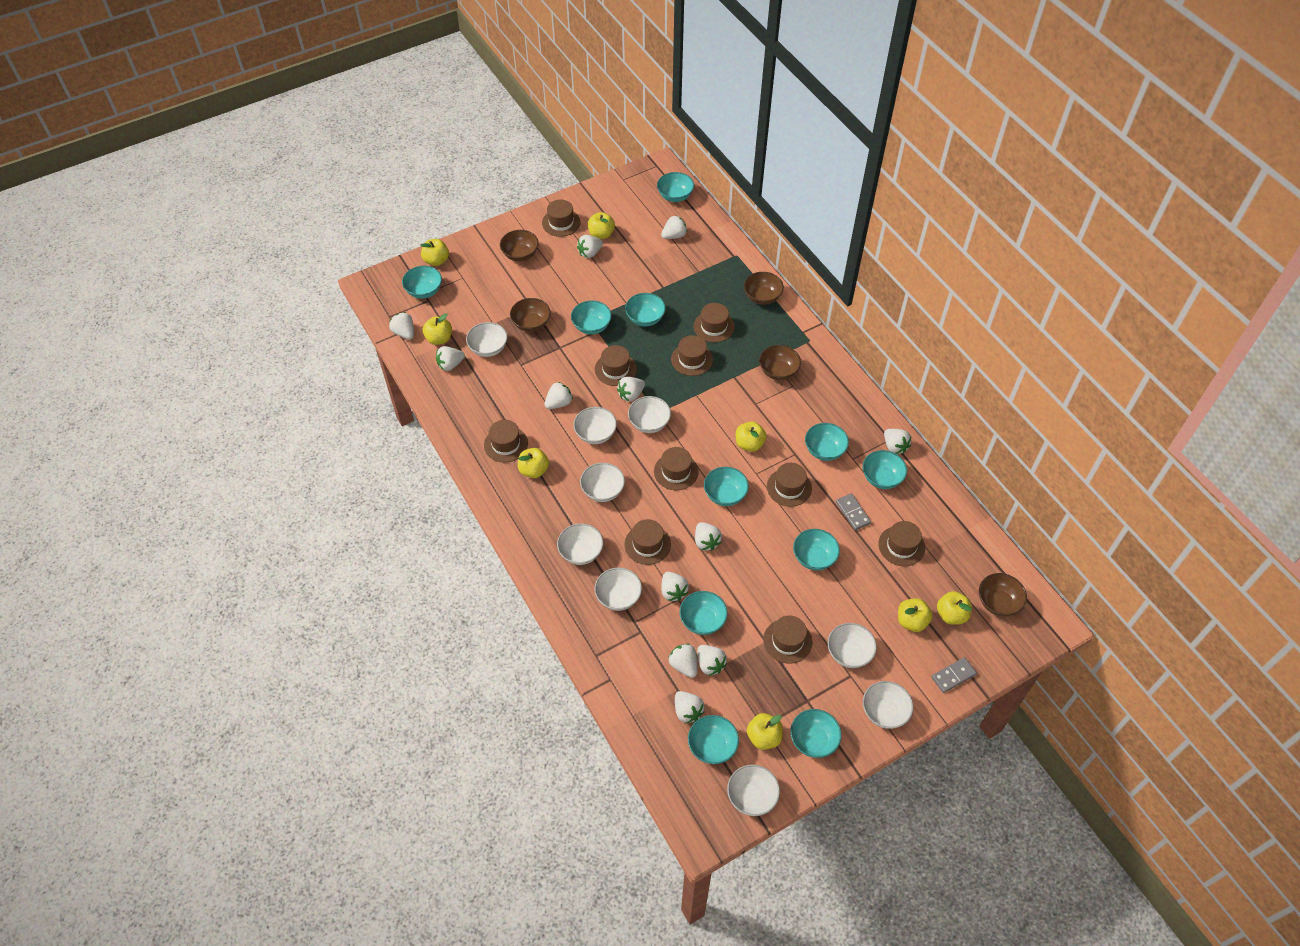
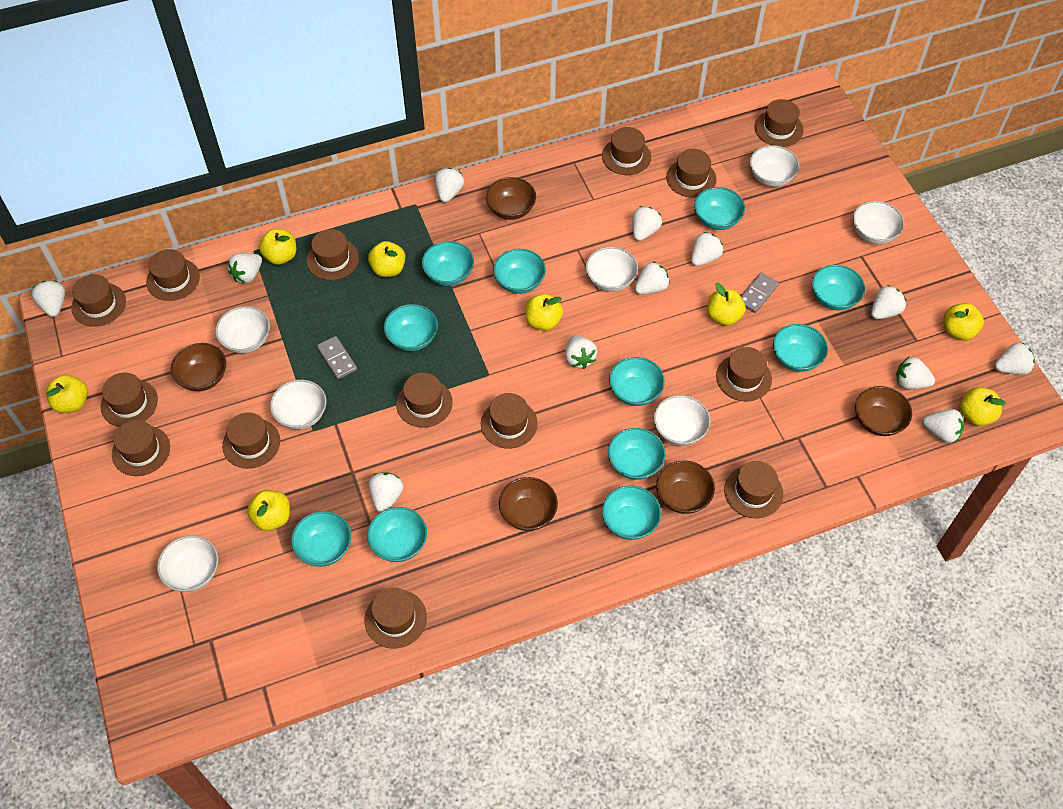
brown hat: 10 -> 14
white bowl: 9 -> 7

